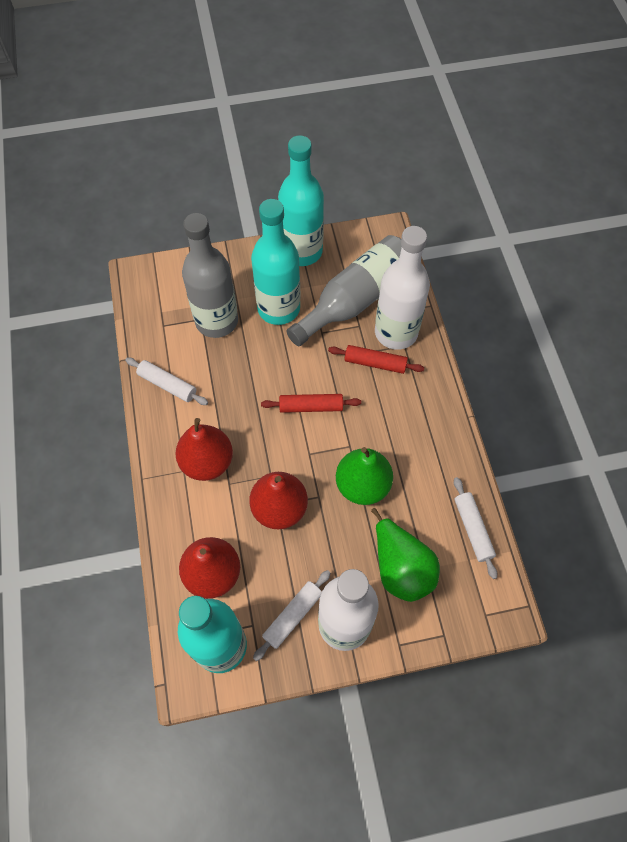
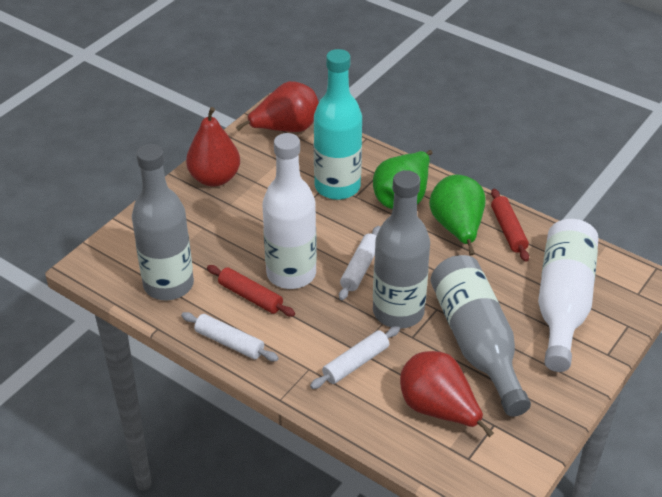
grey bottle: 2 -> 3
turquoise bottle: 3 -> 1

